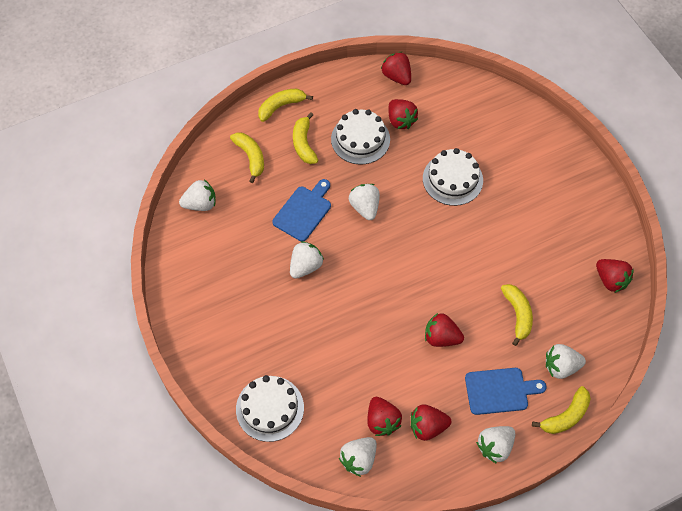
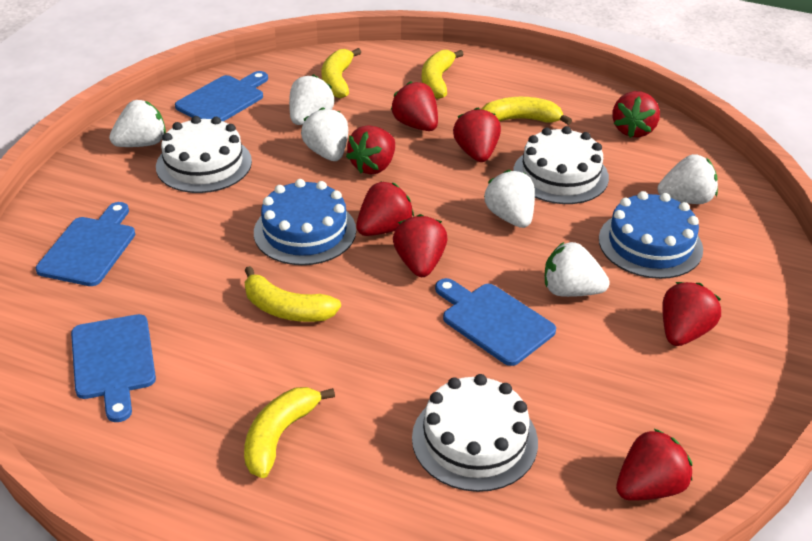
blue cake: 0 -> 2
blue cutting board: 2 -> 4
red strawberry: 6 -> 8

